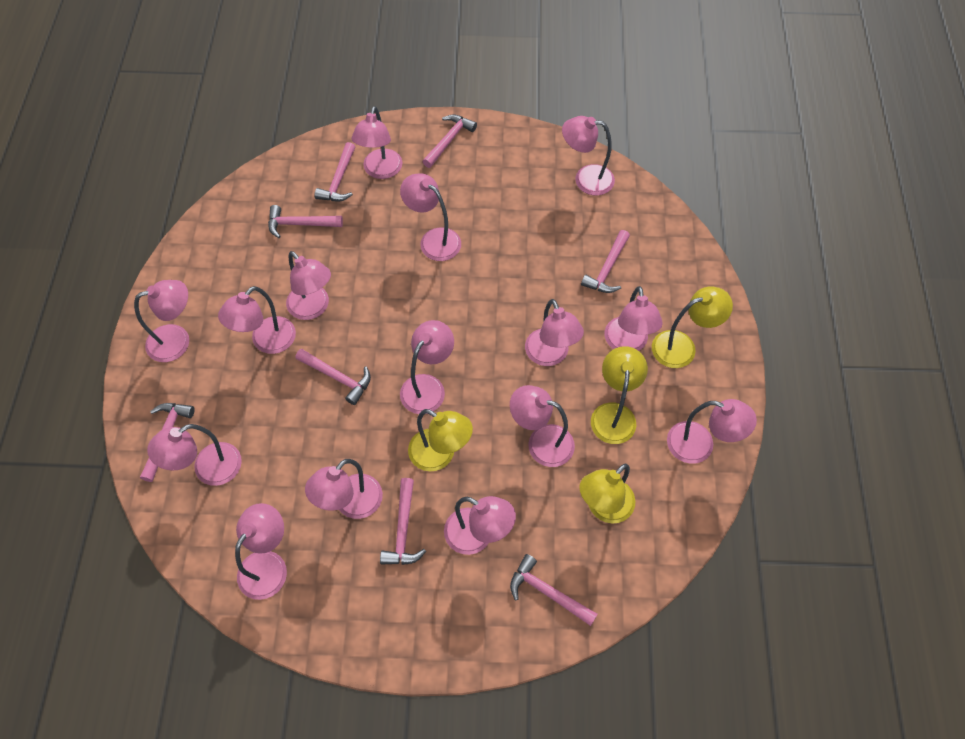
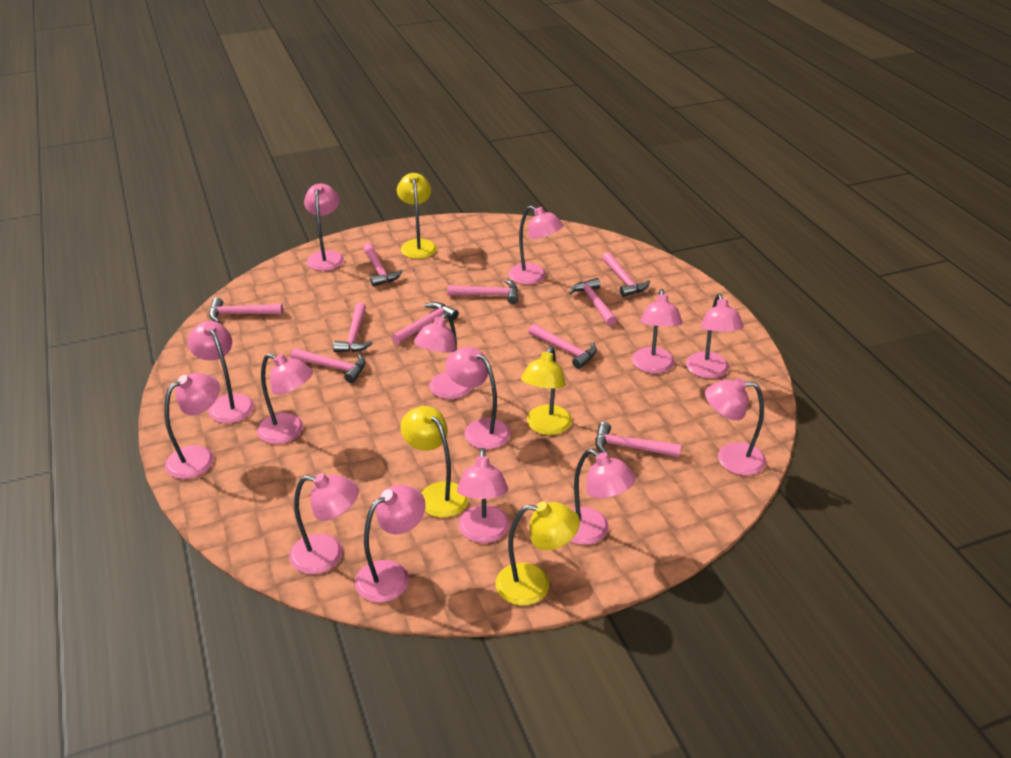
pink hammer: 8 -> 10
pink lamp: 15 -> 14

